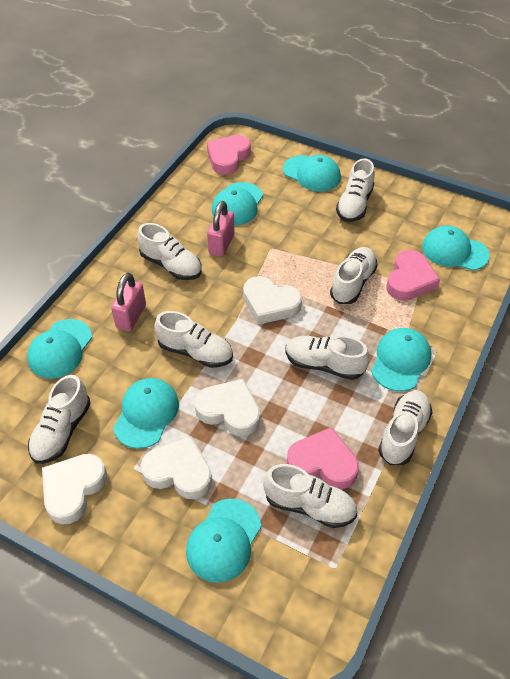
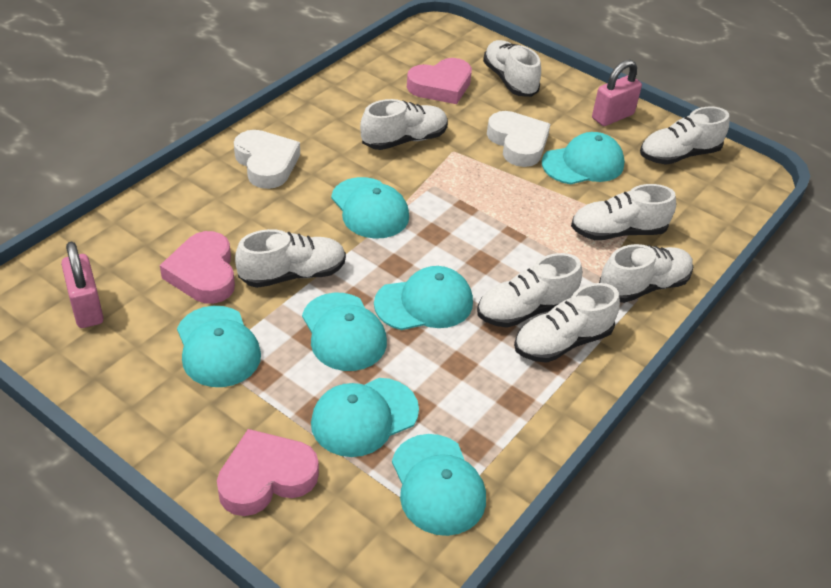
white heart: 4 -> 2

